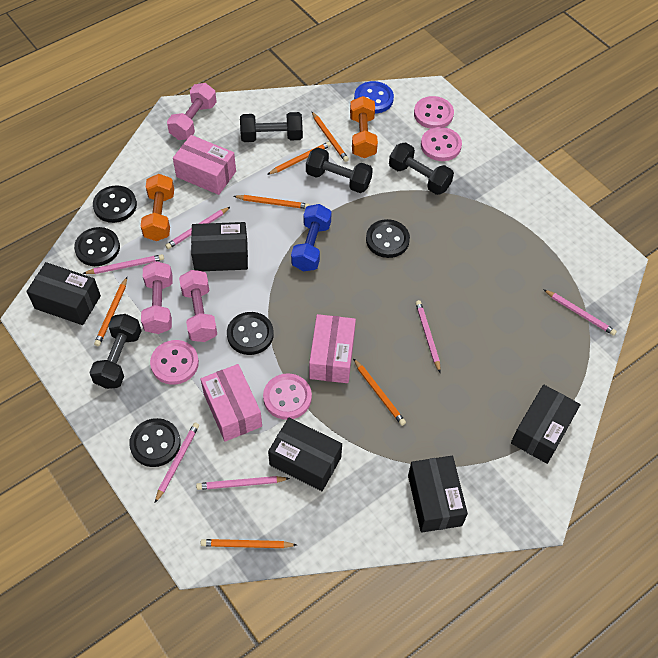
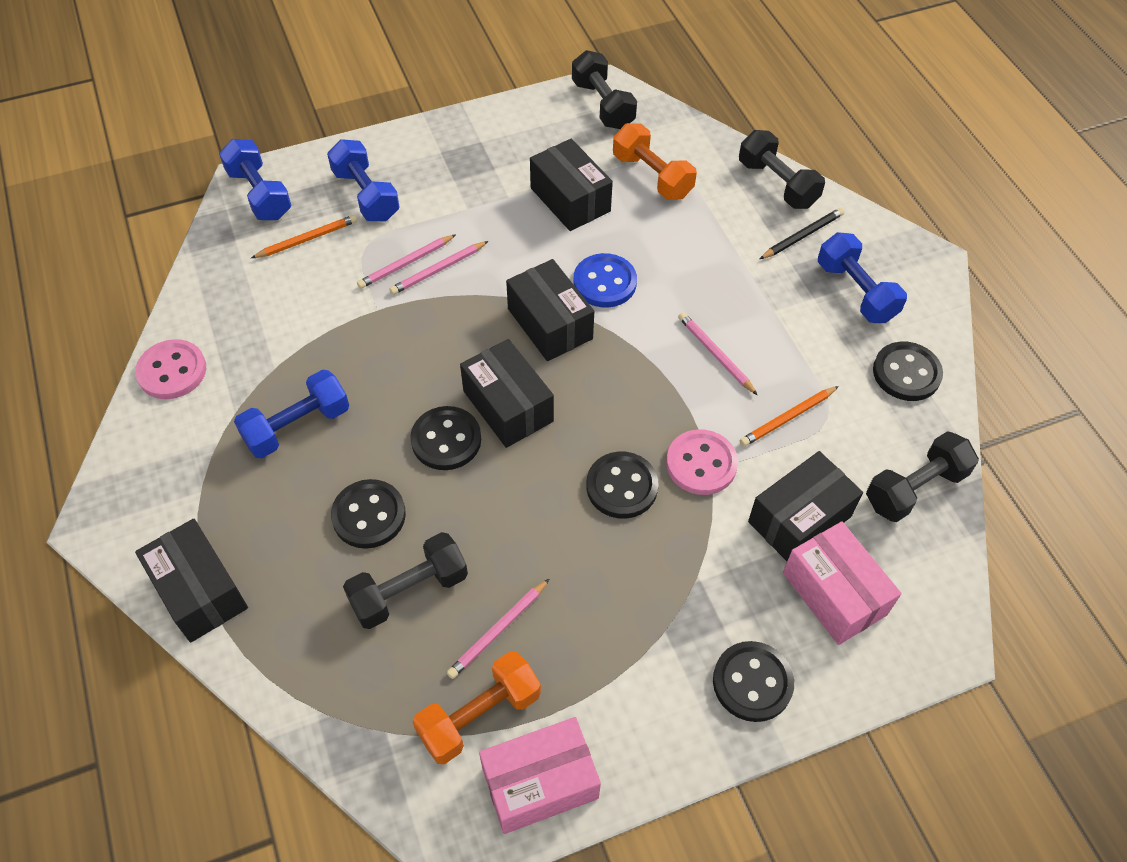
black pencil: 0 -> 1
blue dumbbell: 1 -> 4
orange pencil: 6 -> 2
pink box: 3 -> 2
pink button: 4 -> 2
pink dumbbell: 3 -> 0
pink pencil: 6 -> 4

